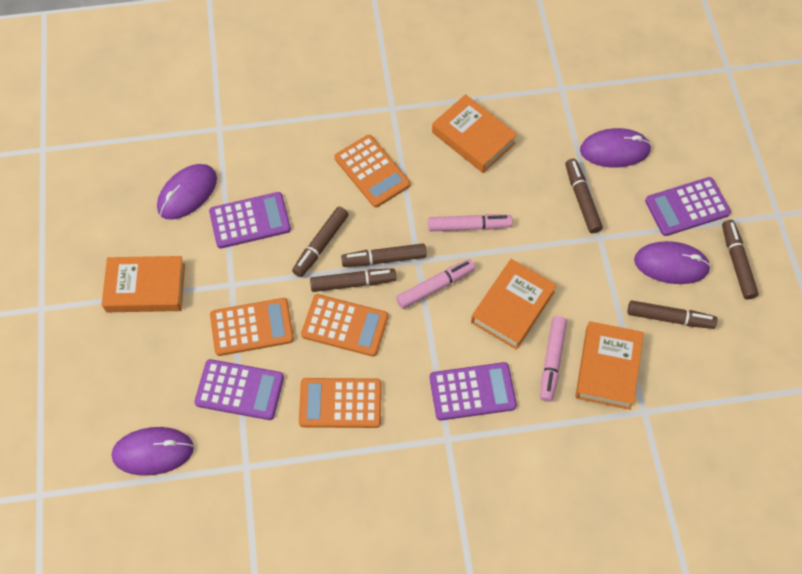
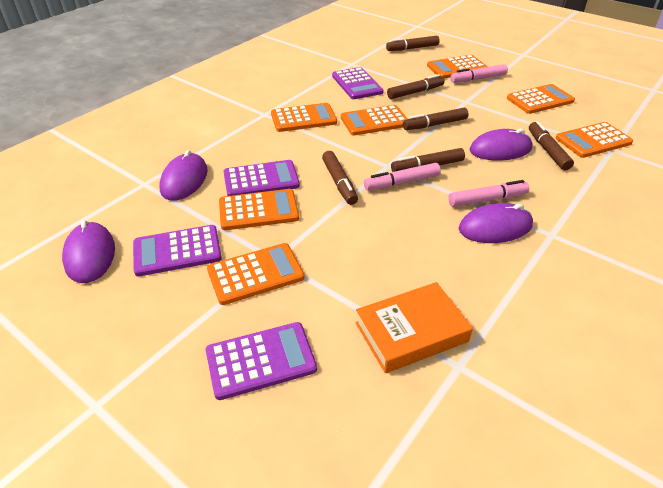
orange book: 4 -> 1
orange calculator: 4 -> 7

